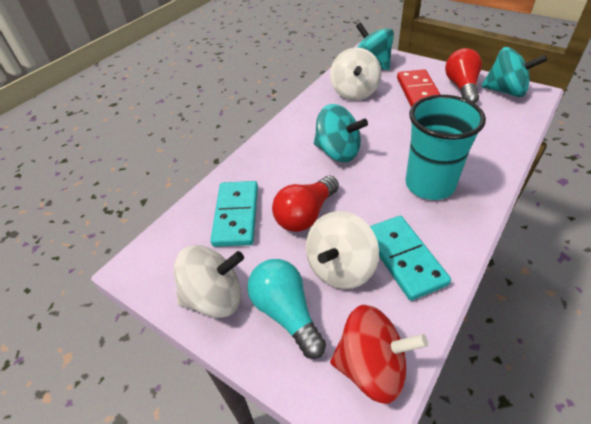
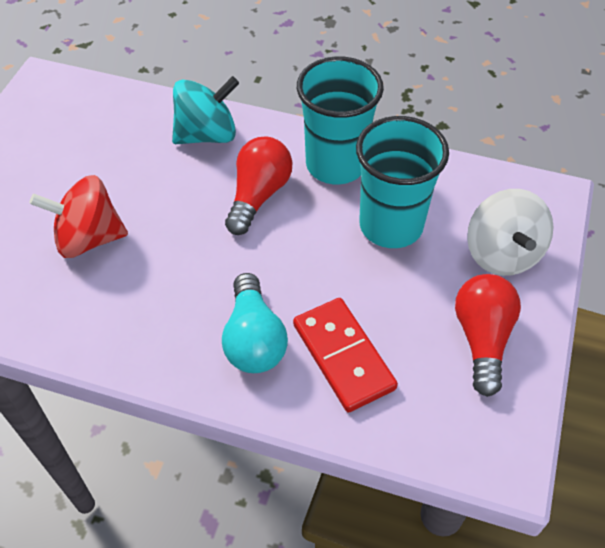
turquoise cup: 1 -> 2
turquoise domino: 2 -> 0
turquoise spinning top: 3 -> 1
white spinning top: 3 -> 1

